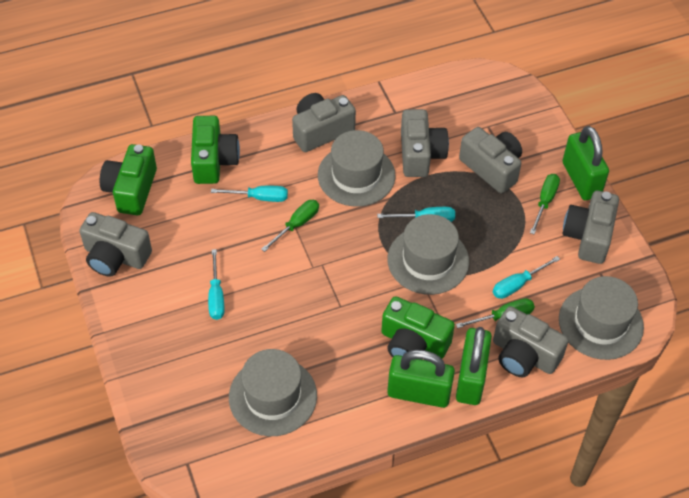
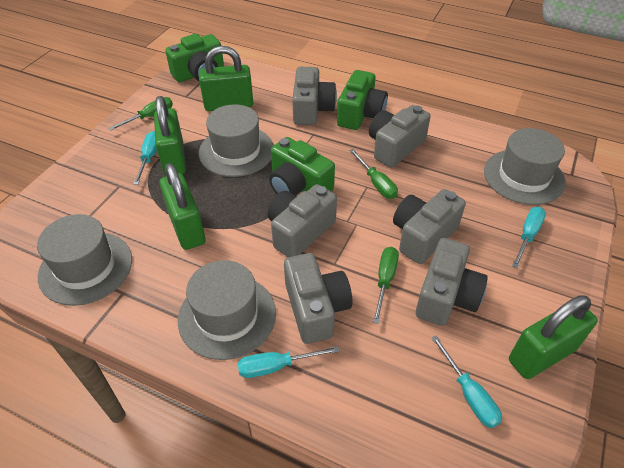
green padlock: 3 -> 4

